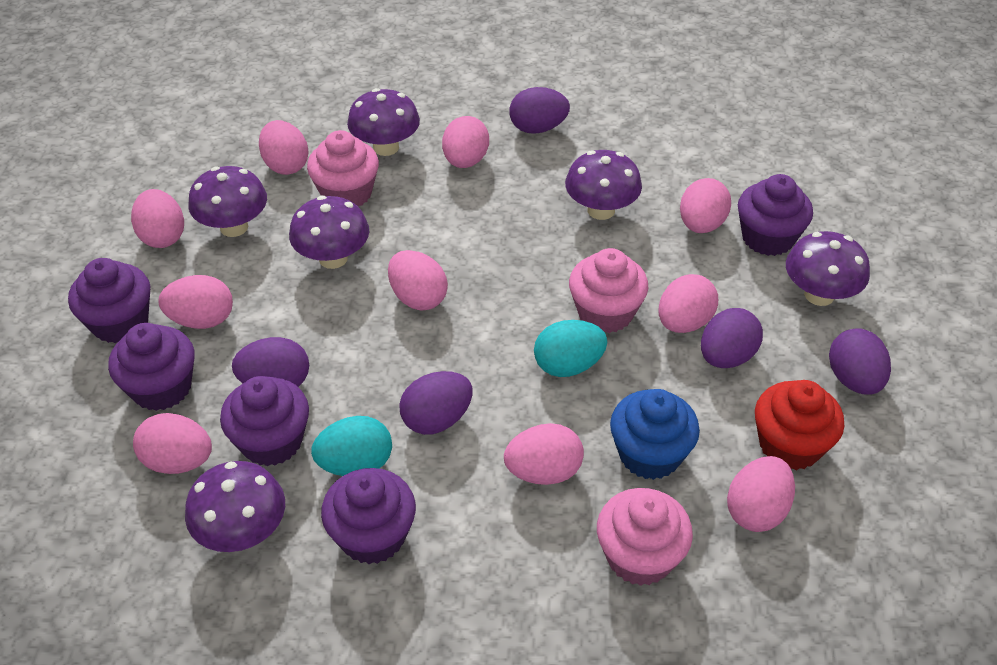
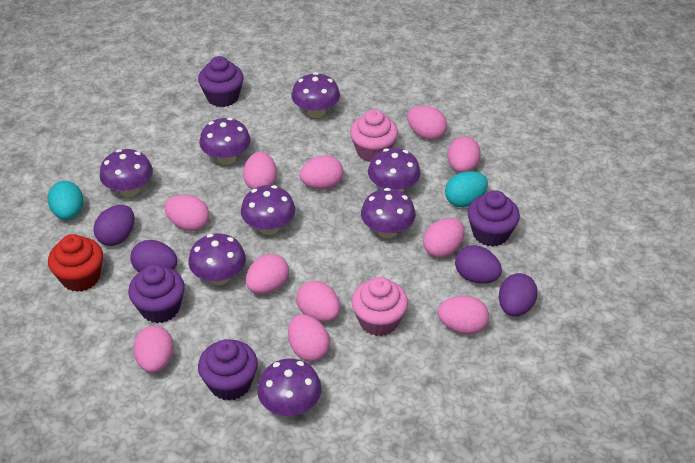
blue cupcake: 1 -> 0
pink cupcake: 3 -> 2
pink egg: 10 -> 11
purple cupcake: 5 -> 4
purple egg: 5 -> 4
purple mushroom: 6 -> 8

